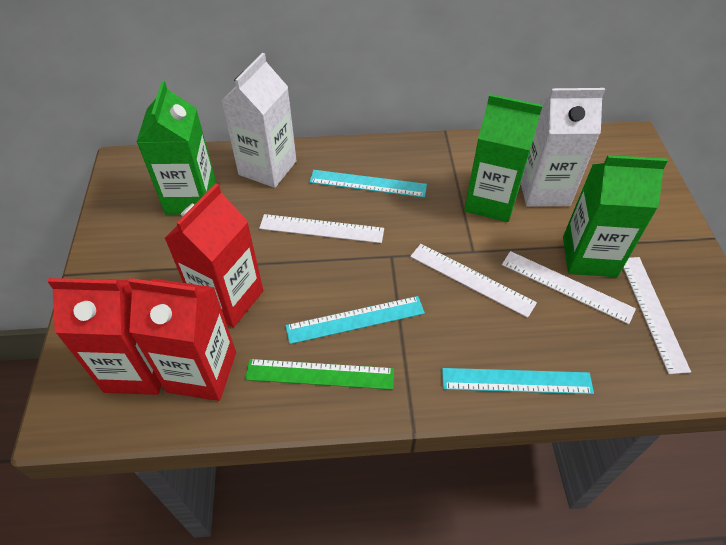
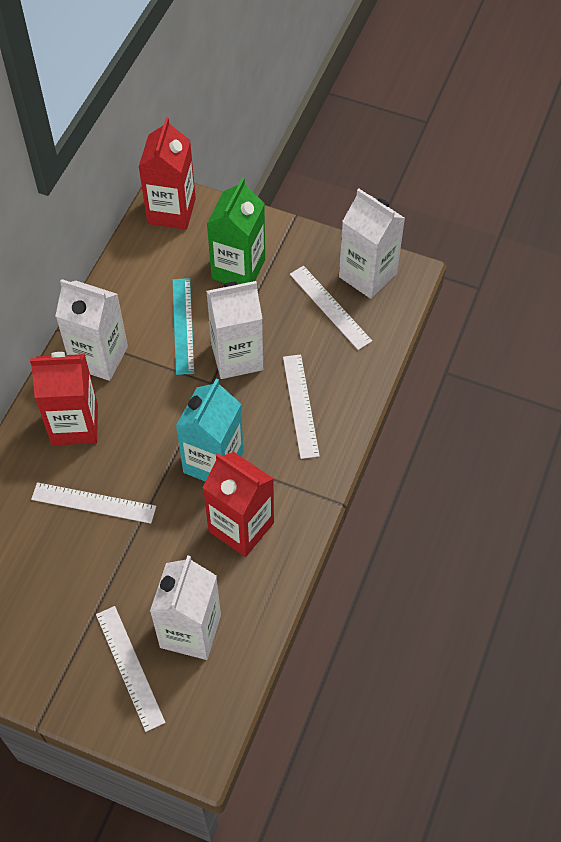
green carton: 3 -> 1
green ruler: 1 -> 0
turquoise carton: 0 -> 1
turquoise ruler: 3 -> 1
white carton: 2 -> 4

